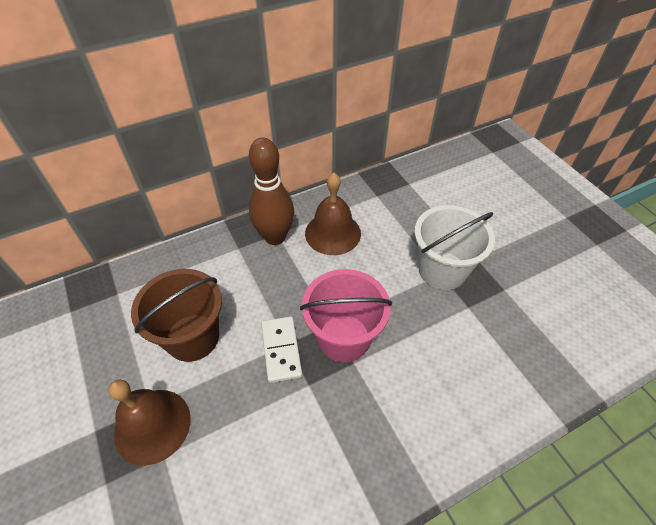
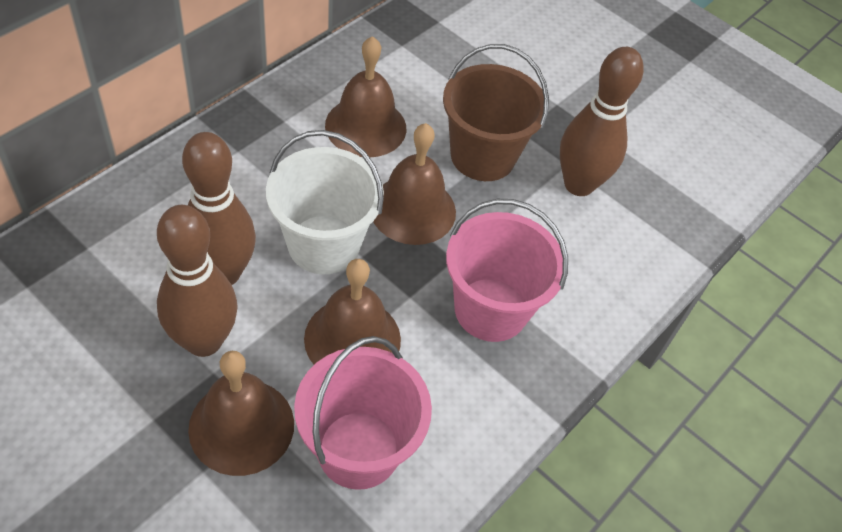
brown bell: 2 -> 4
brown bowling pin: 1 -> 3
pink bucket: 1 -> 2
white domino: 1 -> 0

